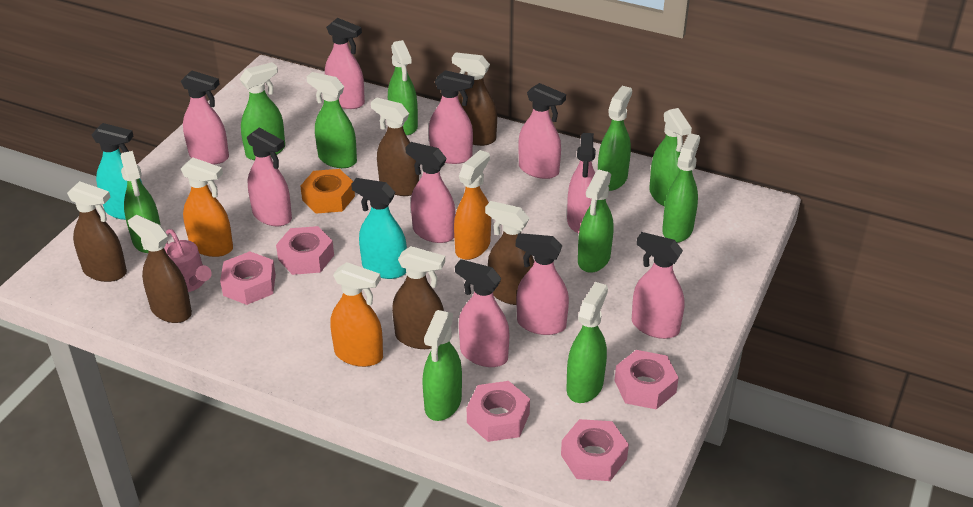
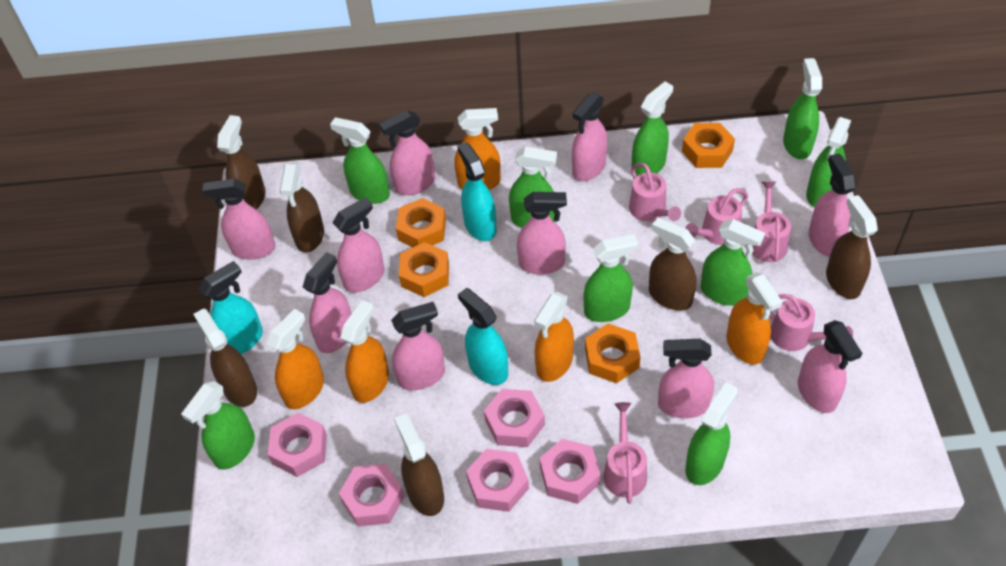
green spray bottle: 10 -> 9
orange nut: 1 -> 4
orange spray bottle: 3 -> 5
pink watering can: 1 -> 5
turquoise spray bottle: 2 -> 3

